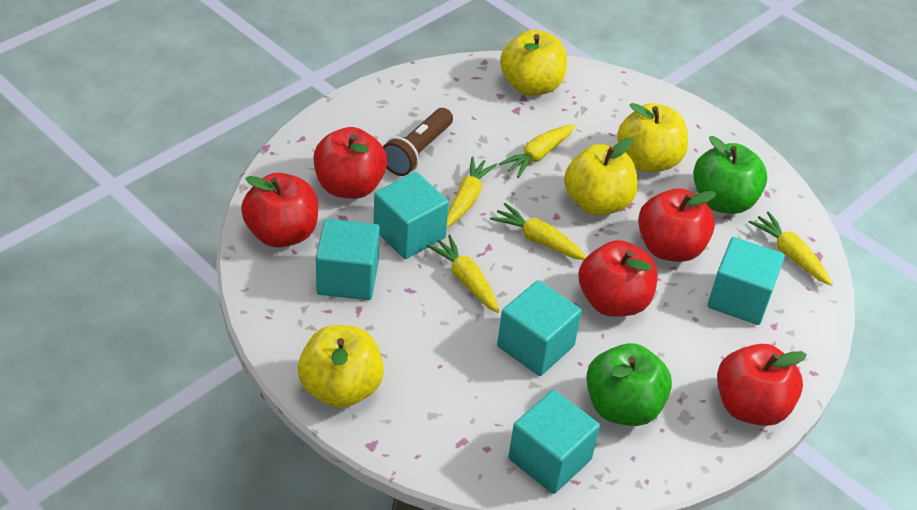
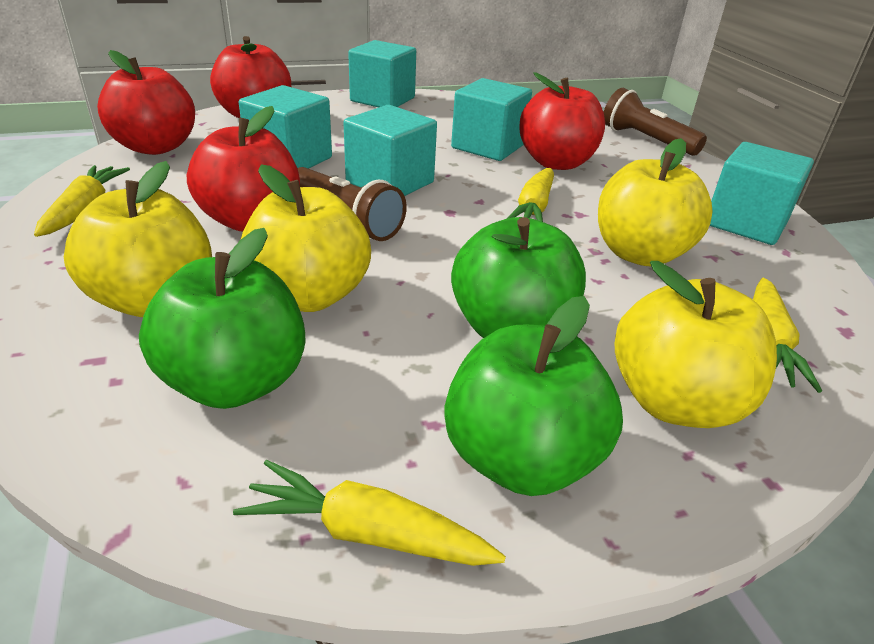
brown flashlight: 1 -> 2
green apple: 2 -> 3
red apple: 5 -> 4
yellow carrot: 5 -> 4

